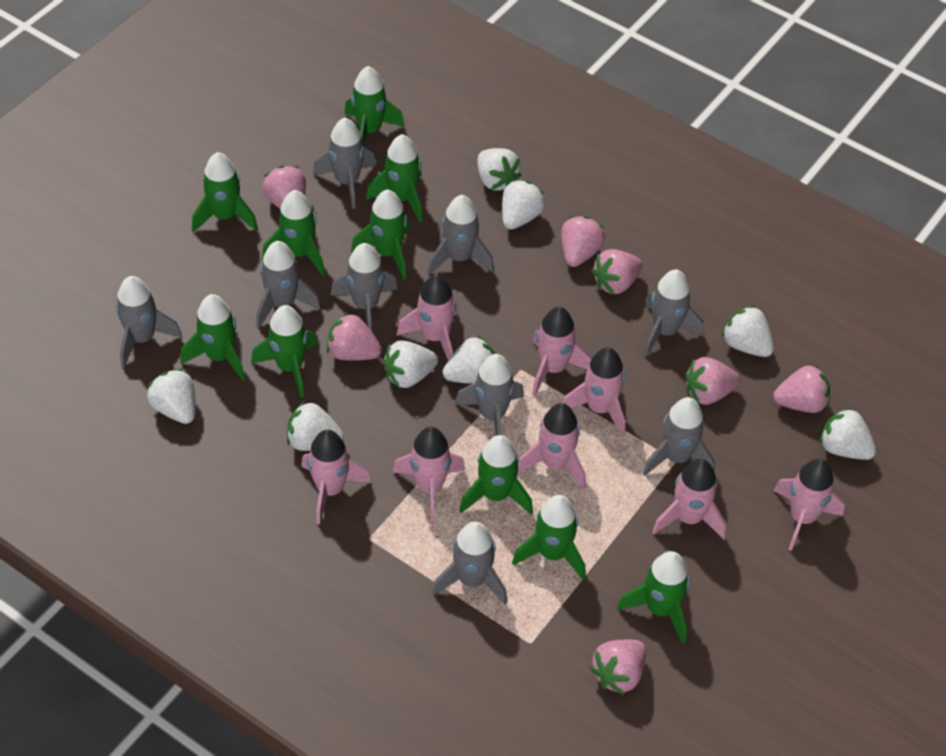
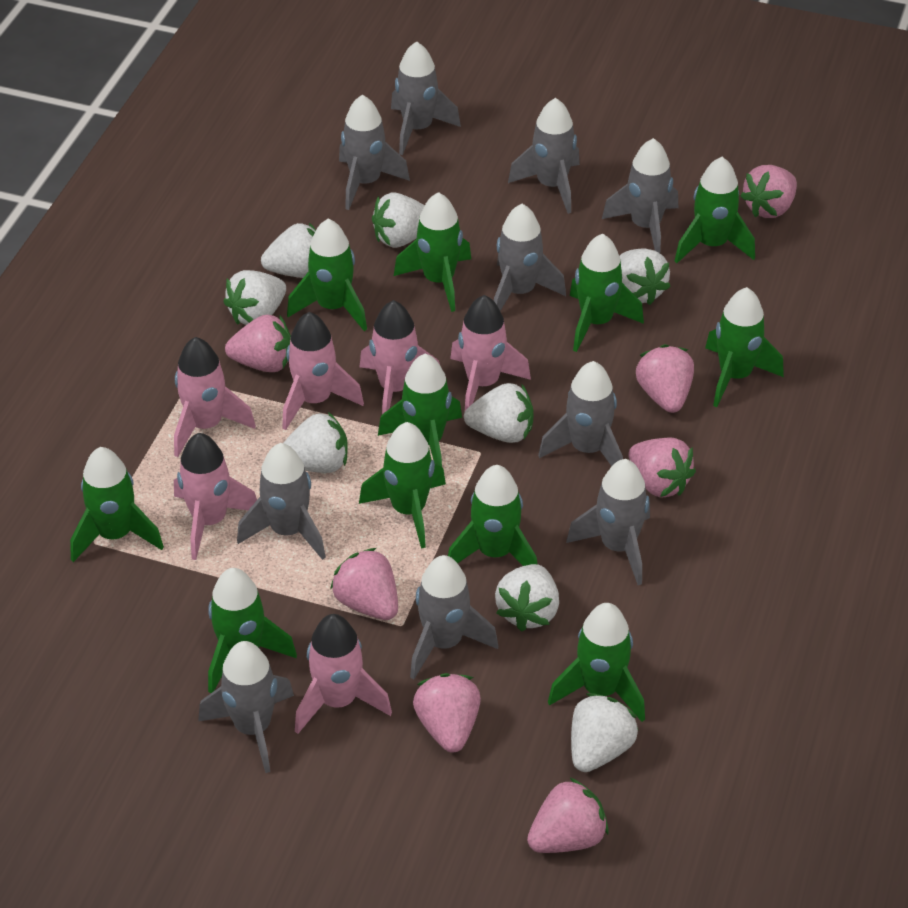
green rocket: 10 -> 11
grey rocket: 9 -> 10
pink rocket: 8 -> 6

